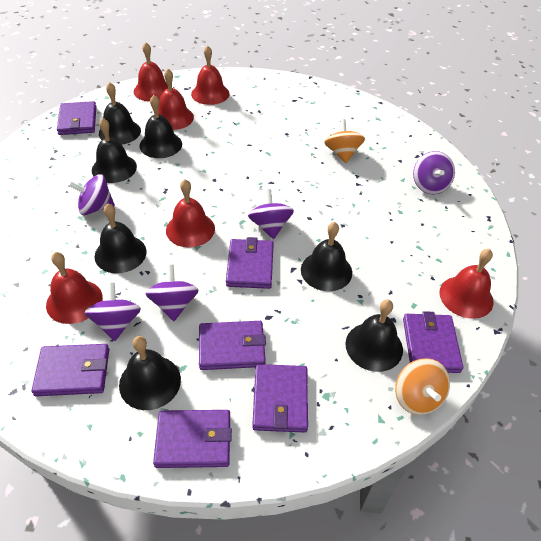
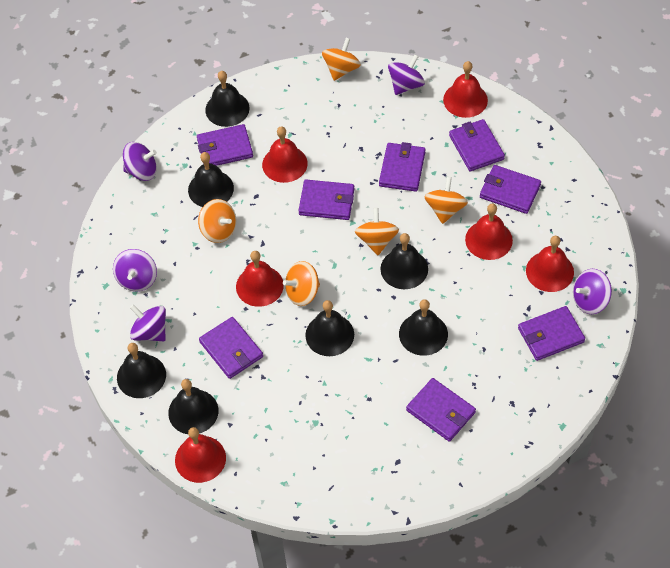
orange spinning top: 2 -> 5
purple wallet: 7 -> 8

